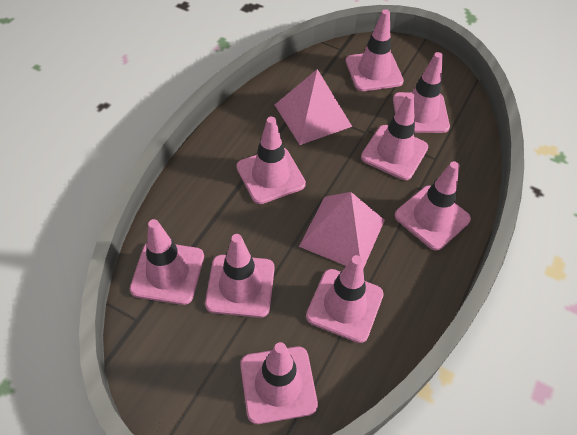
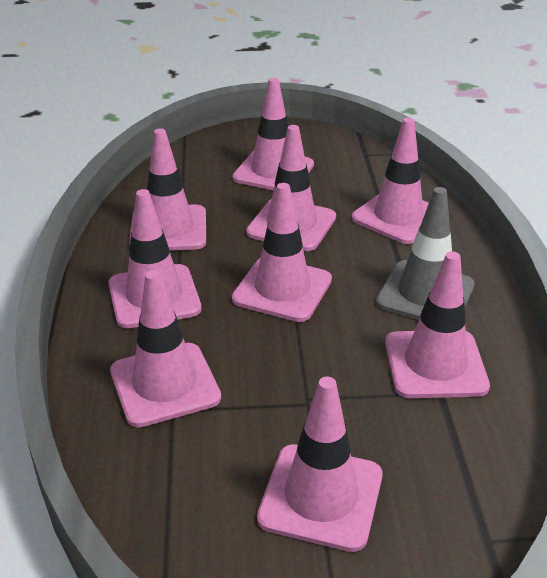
grey traffic cone: 0 -> 1
pink pyramid: 2 -> 0

